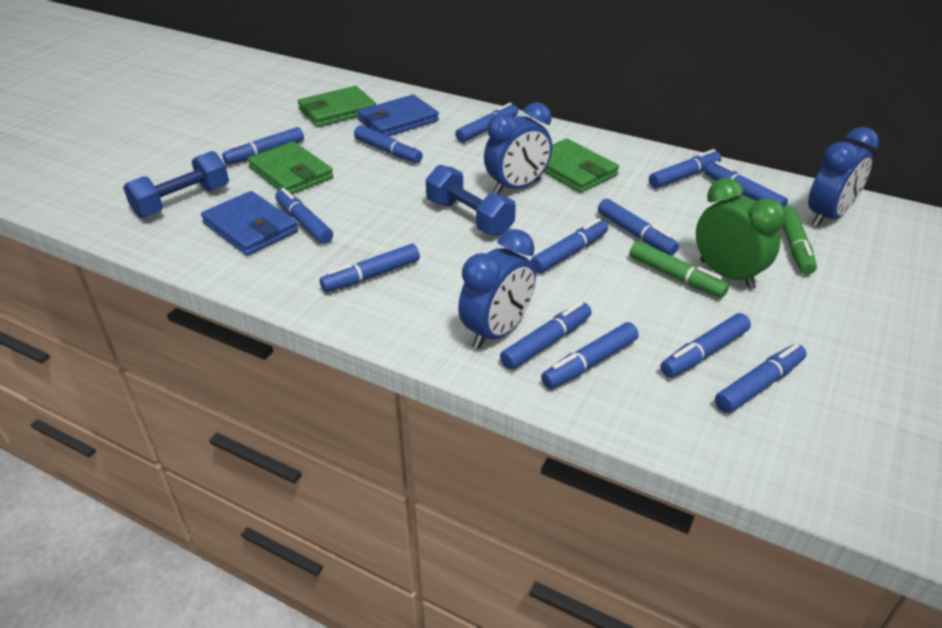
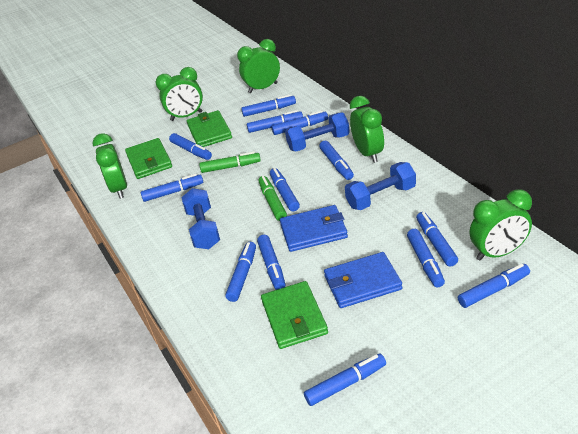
blue clock: 3 -> 0
blue dumbbell: 2 -> 3
green clock: 1 -> 5

